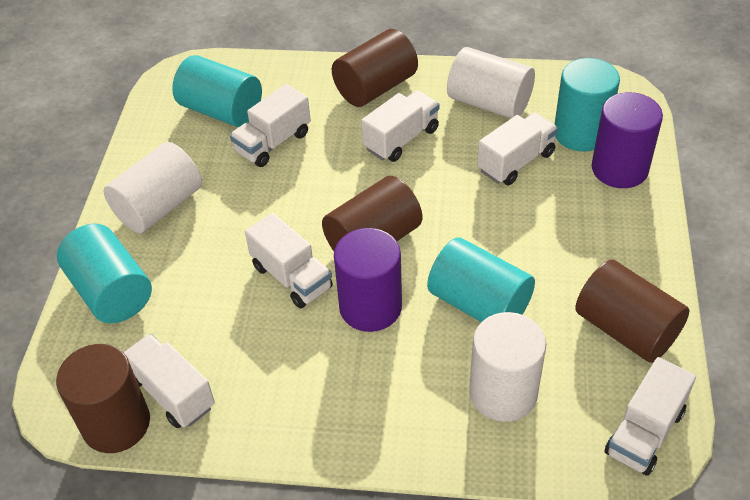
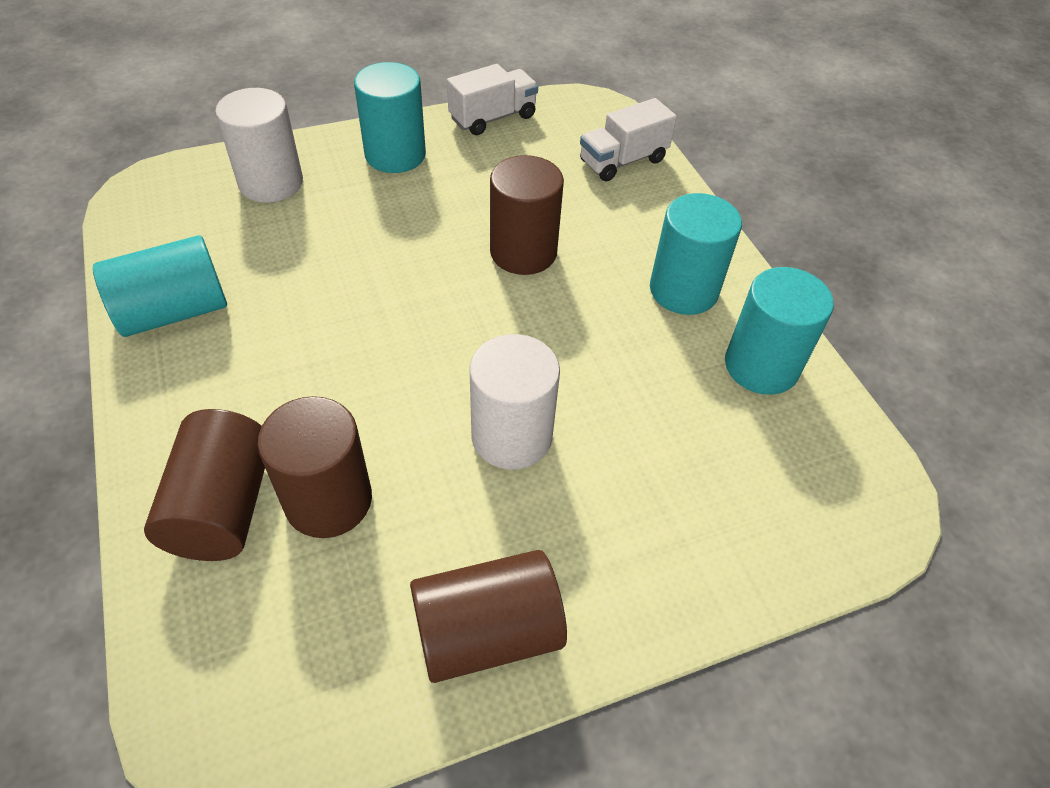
purple cylinder: 2 -> 0
white cylinder: 3 -> 2
white truck: 6 -> 2

